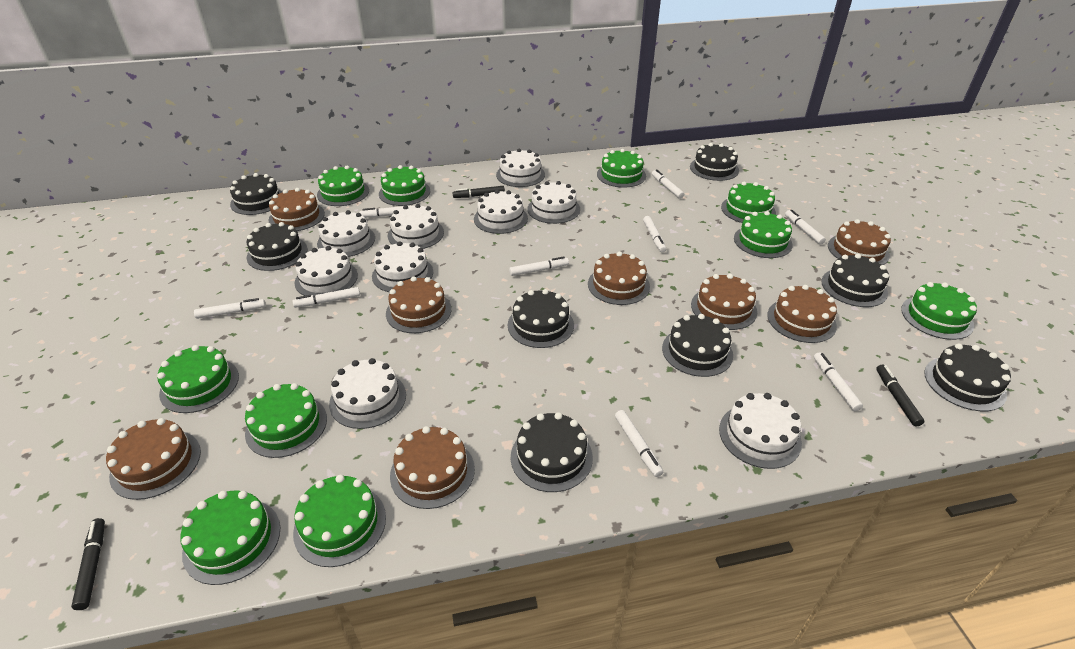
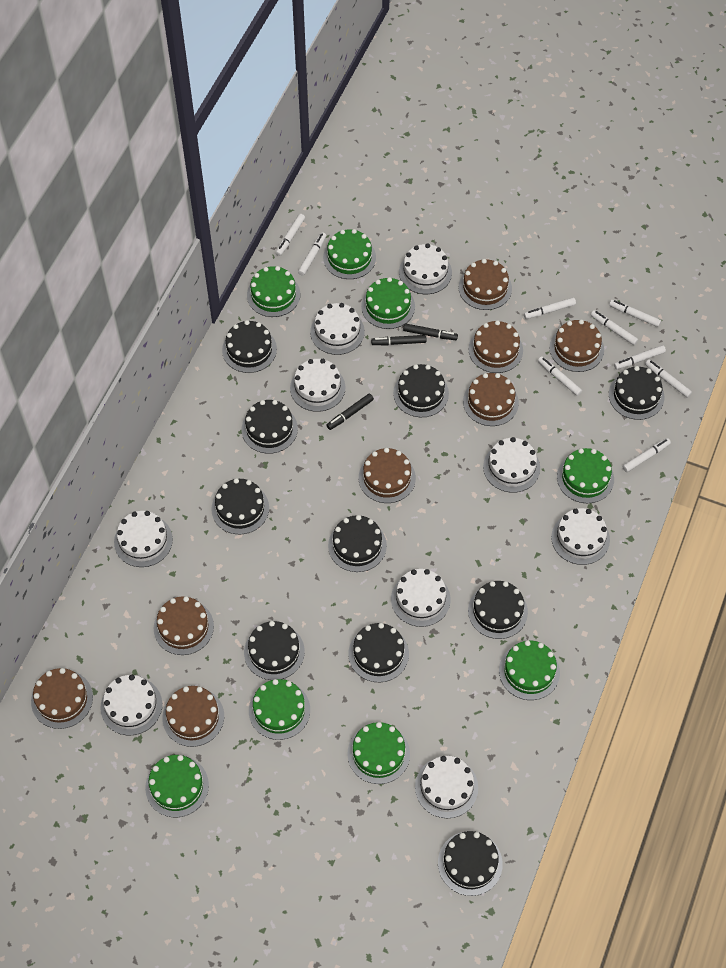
black cake: 8 -> 10
green cake: 10 -> 8

